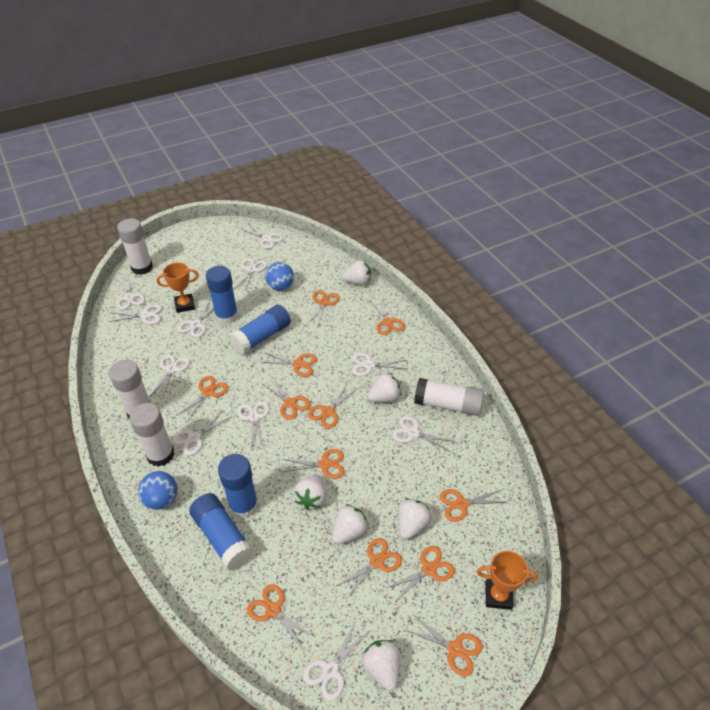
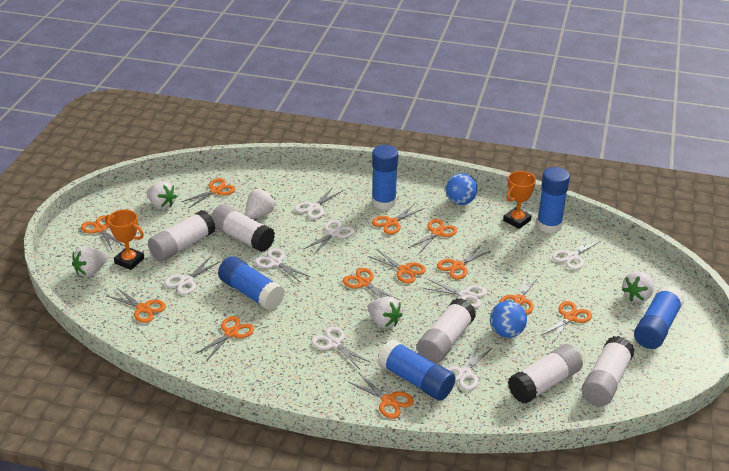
blue glue stick: 4 -> 5
white glue stick: 4 -> 5
white scissors: 11 -> 8
white strawberry: 6 -> 5

